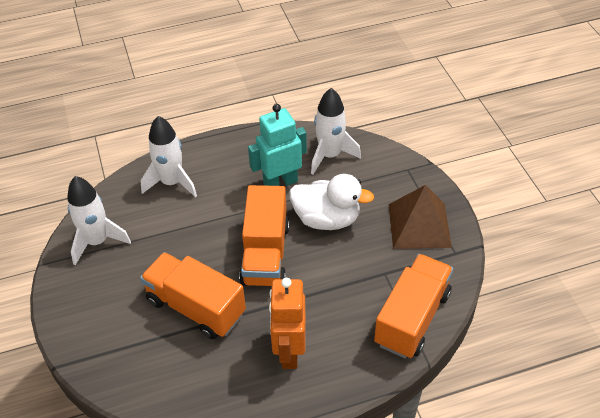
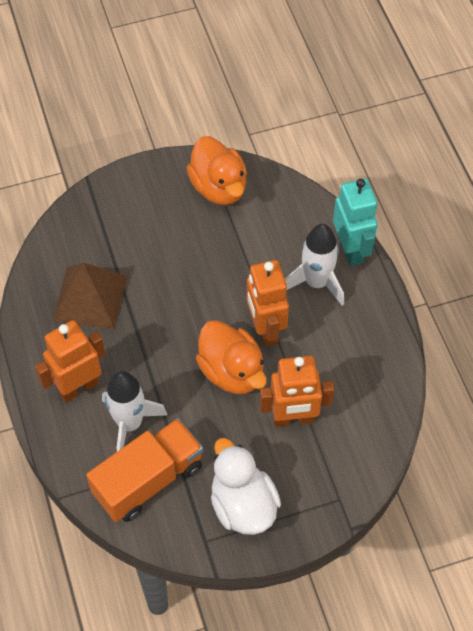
orange duck: 0 -> 2
orange robot: 1 -> 3
orange truck: 3 -> 1
white rocket: 3 -> 2

